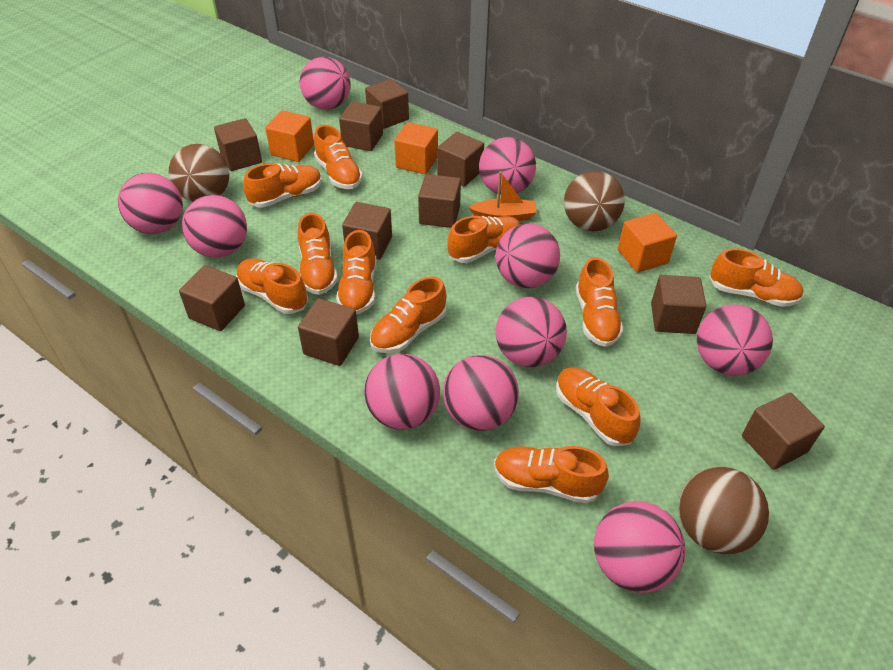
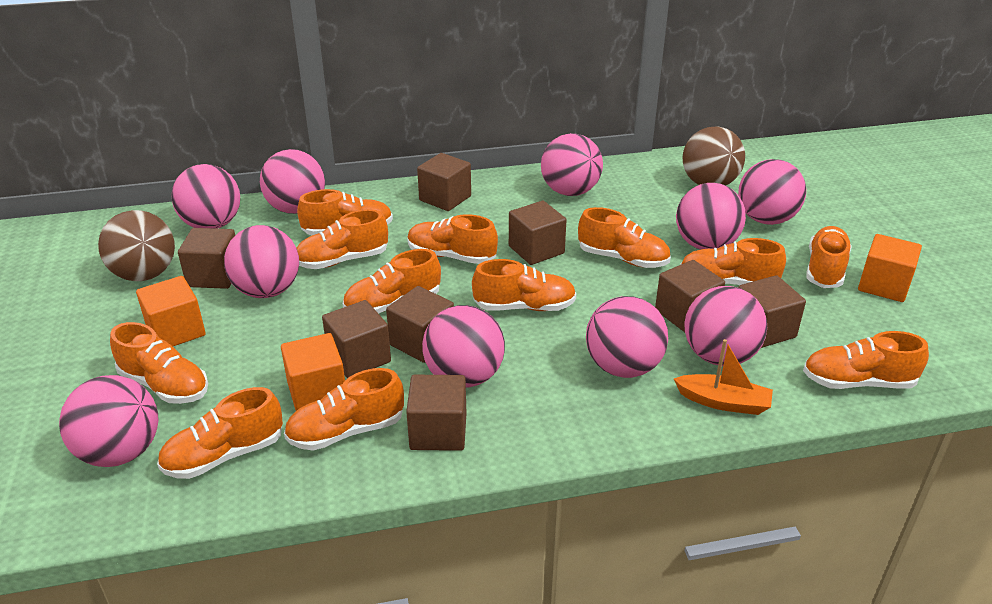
brown ball: 3 -> 2
brown cube: 10 -> 8
orange shoe: 11 -> 12

